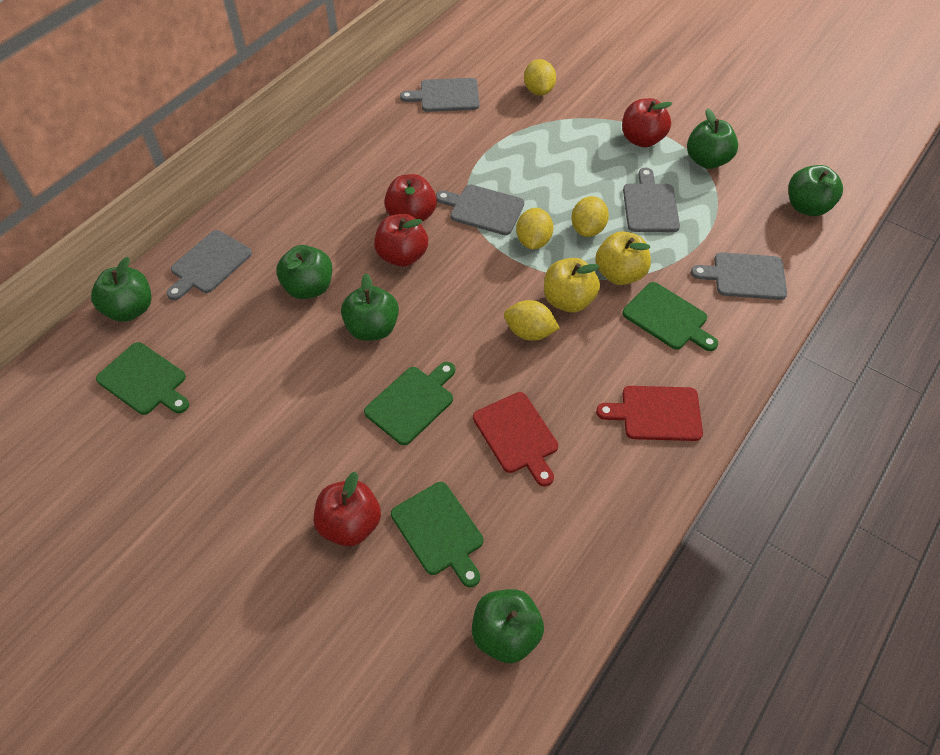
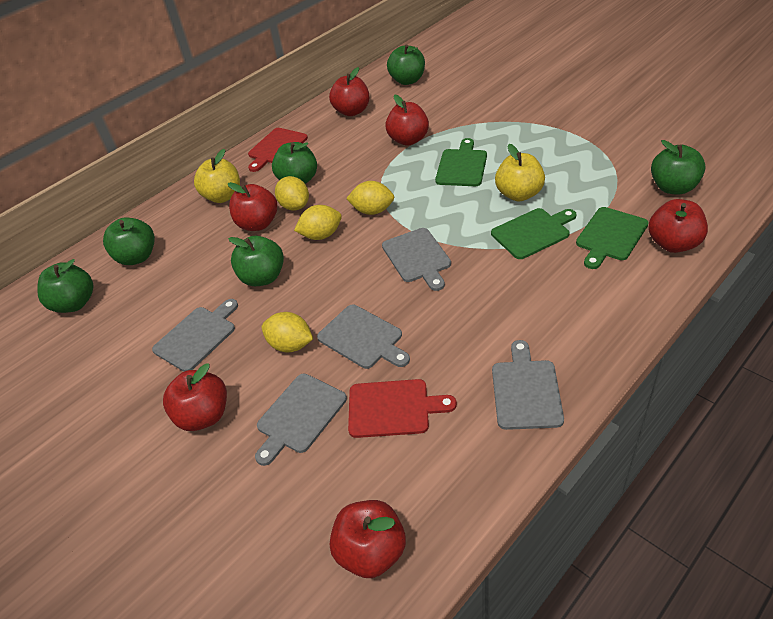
green cutting board: 4 -> 3
red apple: 4 -> 6

